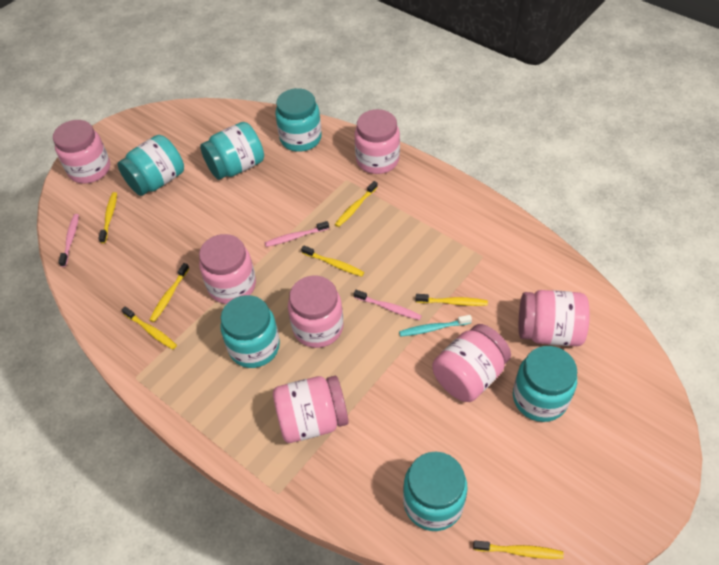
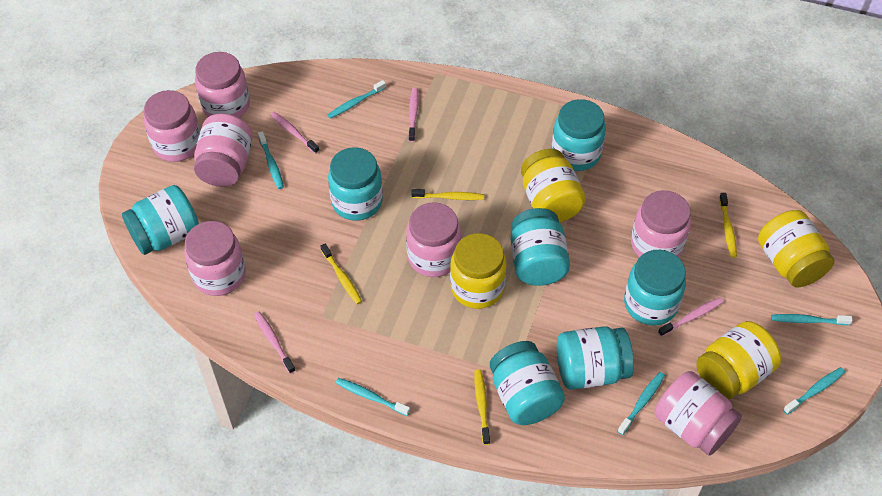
pink toothbrush: 3 -> 4
turquoise jar: 6 -> 7
turquoise toothbrush: 1 -> 6
yellow jar: 0 -> 4
yellow toothbrush: 7 -> 4

